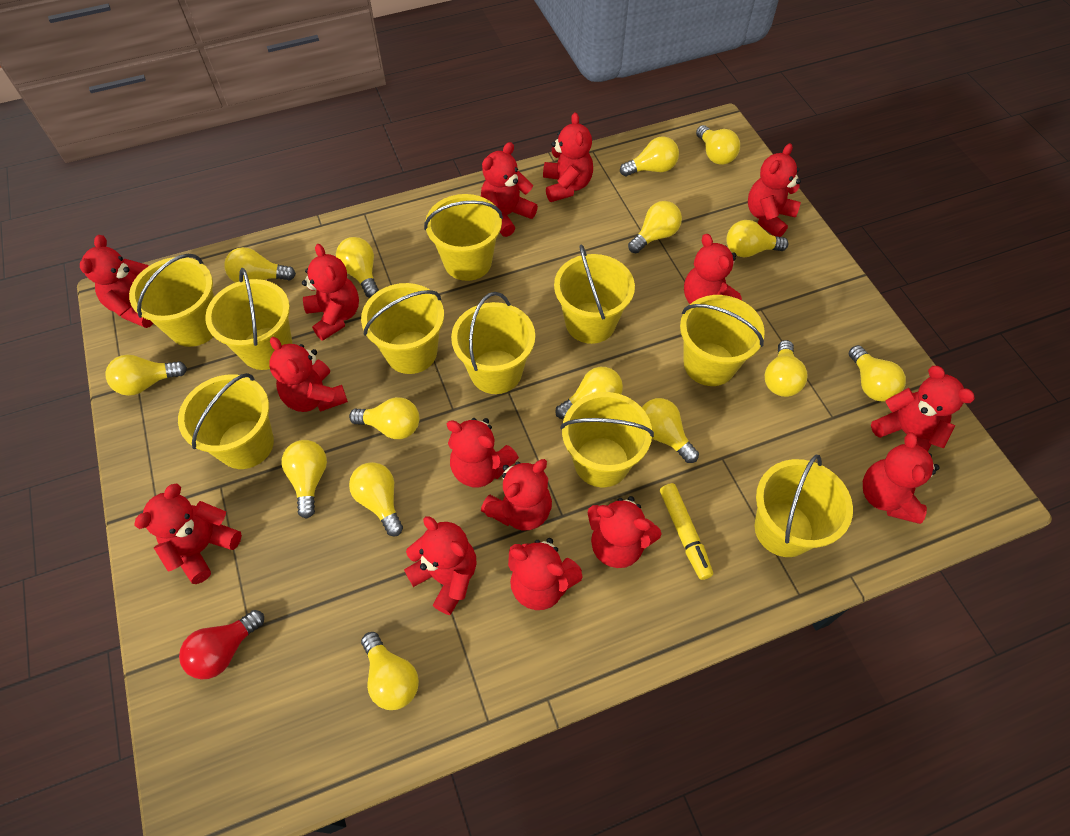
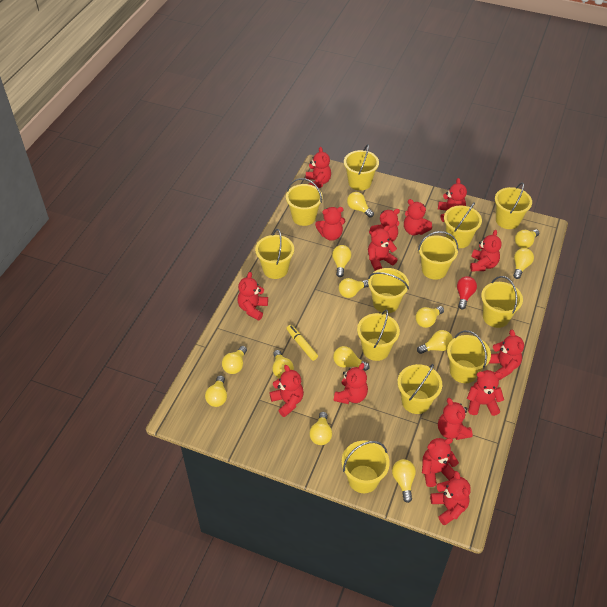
yellow bucket: 10 -> 12
yellow light bulb: 15 -> 13

